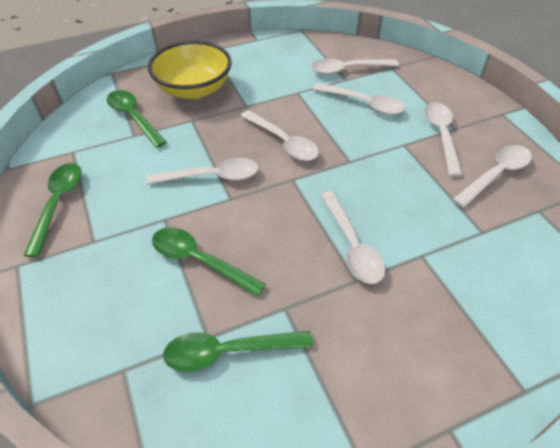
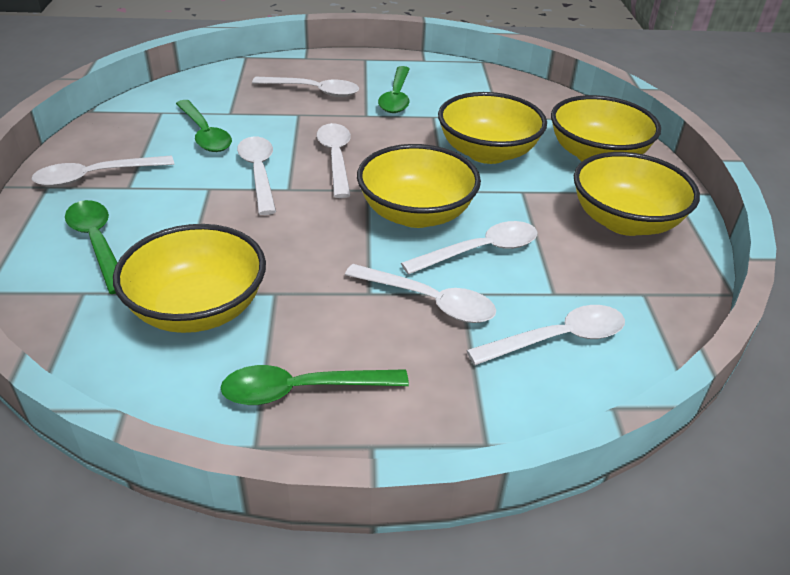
yellow bowl: 1 -> 5

